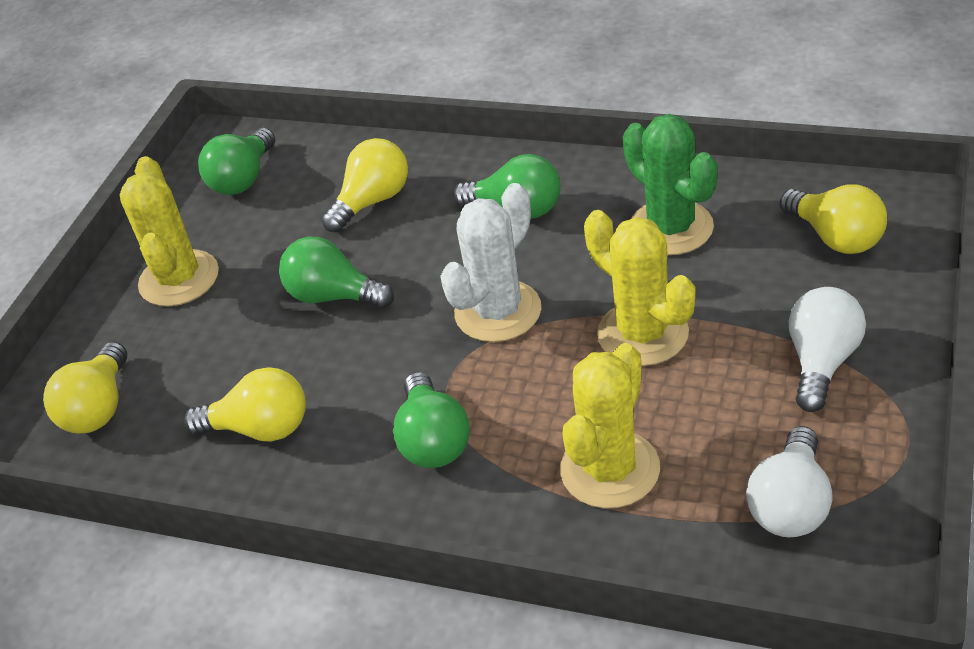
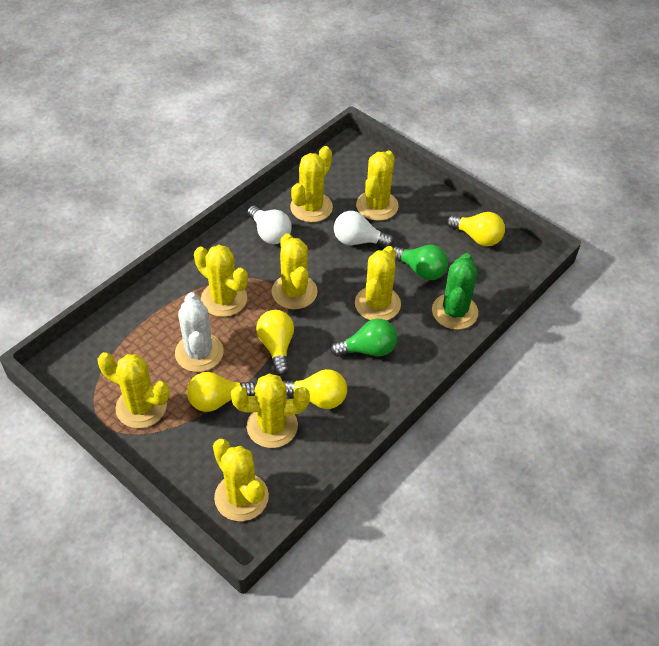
green light bulb: 4 -> 2
yellow cactus: 3 -> 8

